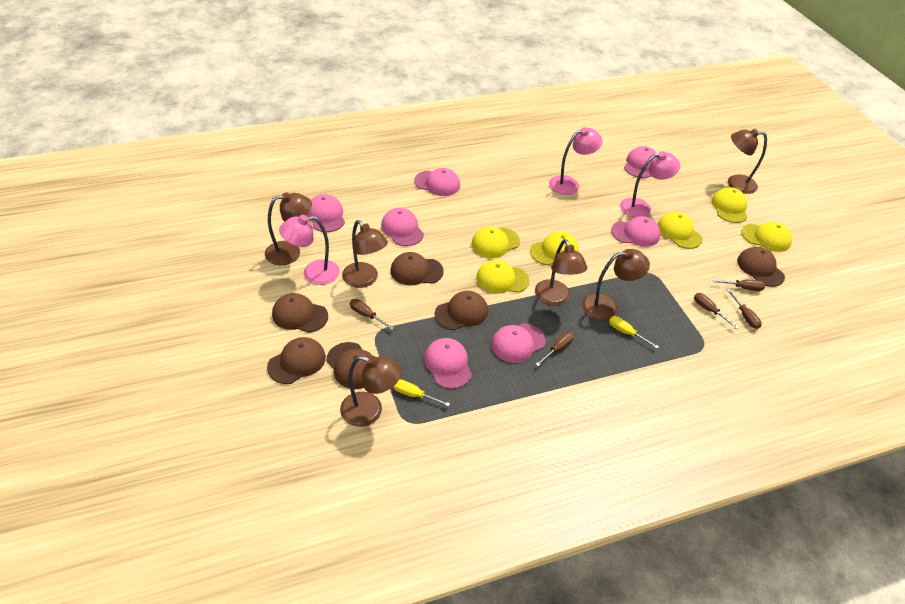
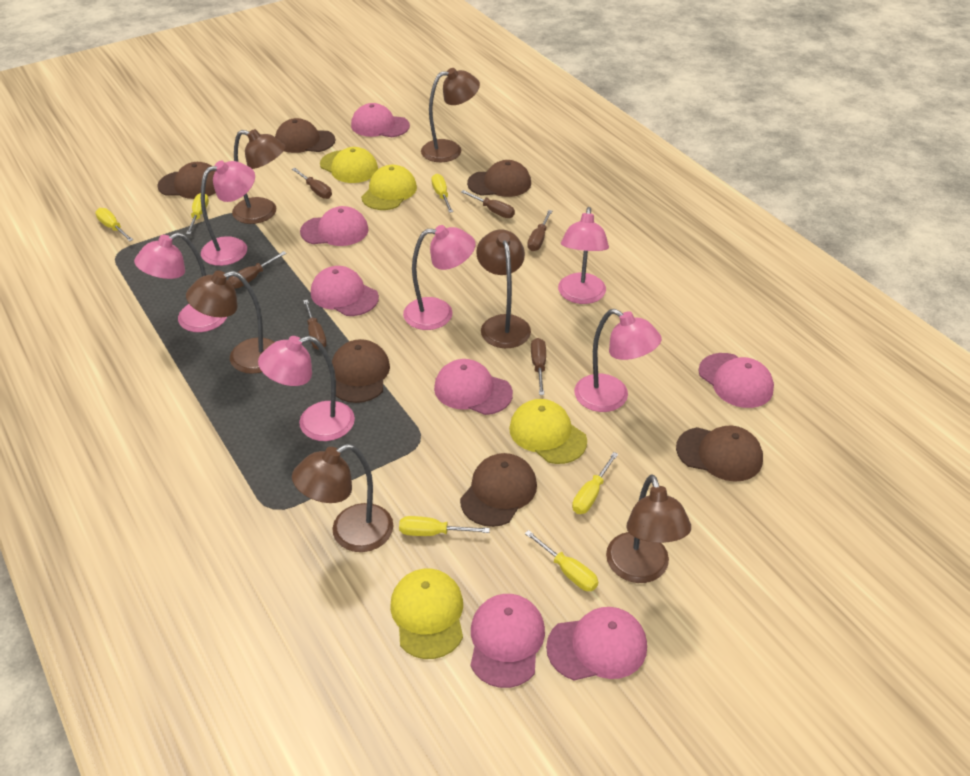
brown screwdriver: 5 -> 6
pink lamp: 3 -> 6
yellow cap: 6 -> 4
yellow screwdriver: 2 -> 6

